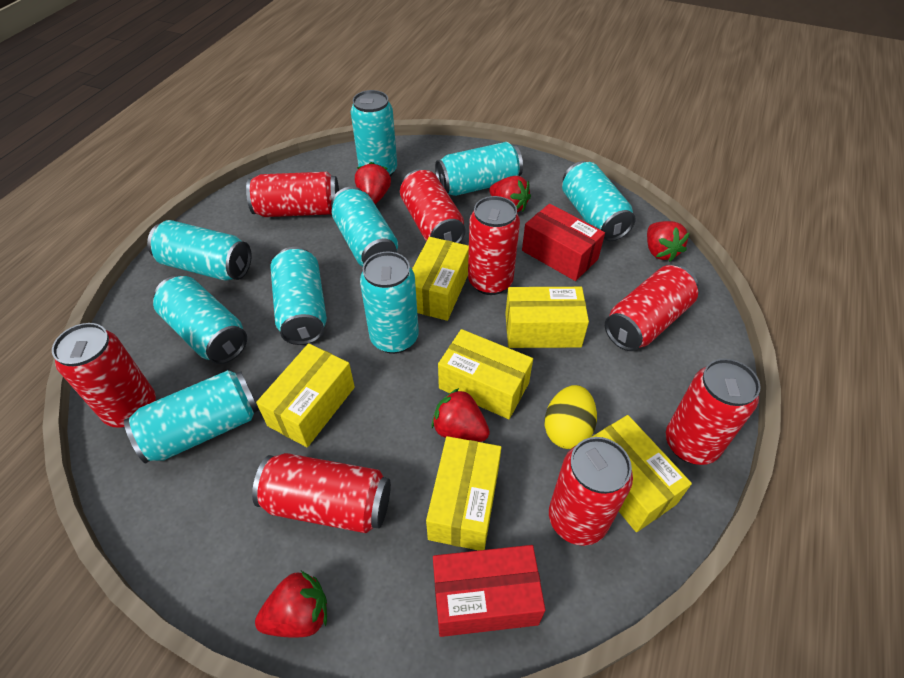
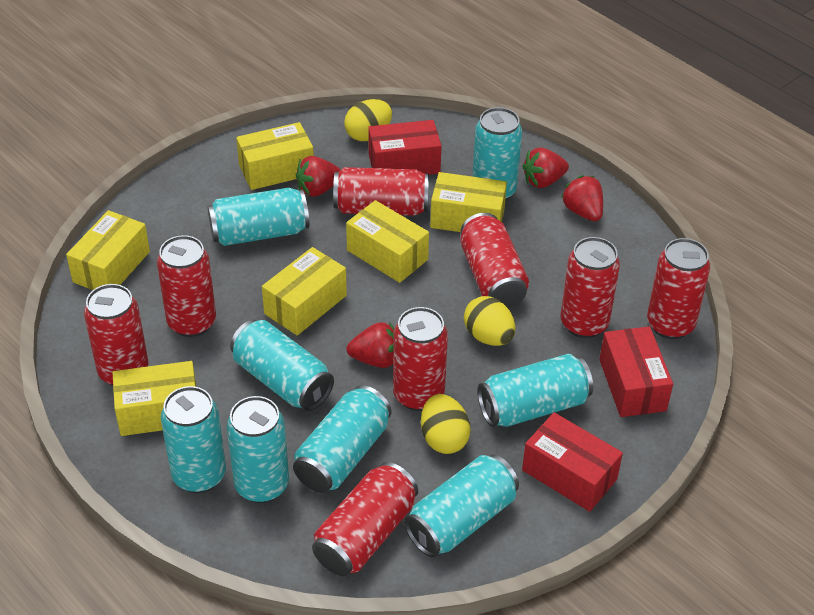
red box: 2 -> 3
red strawberry: 5 -> 4
turquoise can: 9 -> 8
yellow egg: 1 -> 3

